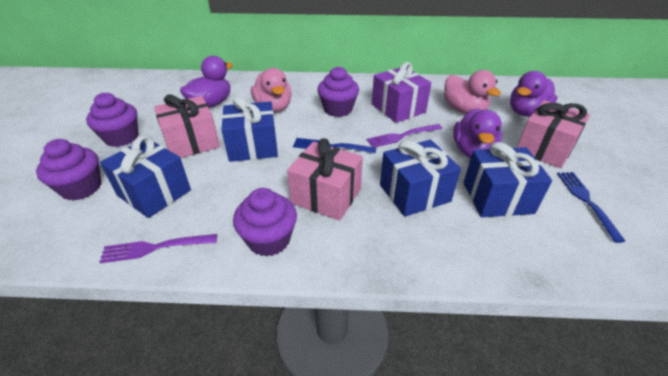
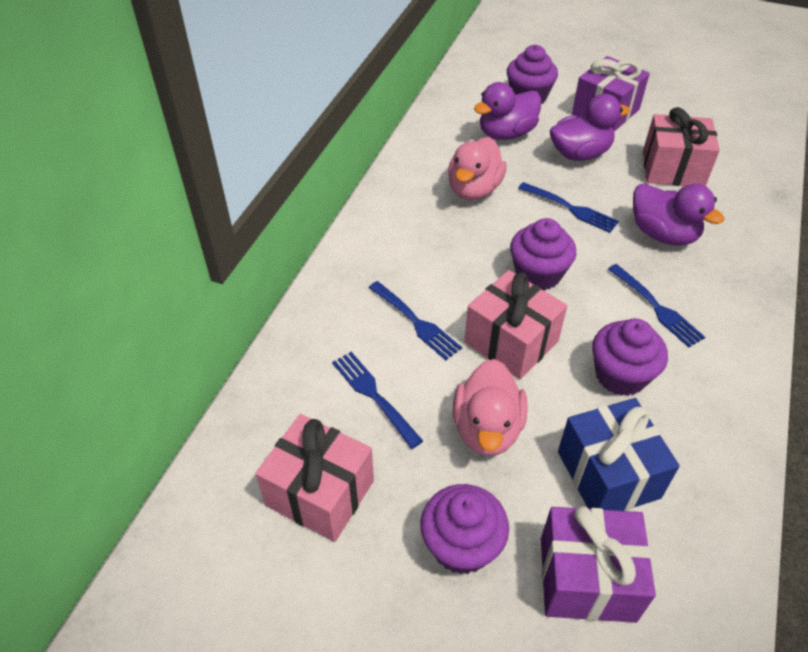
blue fork: 2 -> 4
blue gift: 4 -> 1
purple fork: 2 -> 0
purple gift: 1 -> 2

